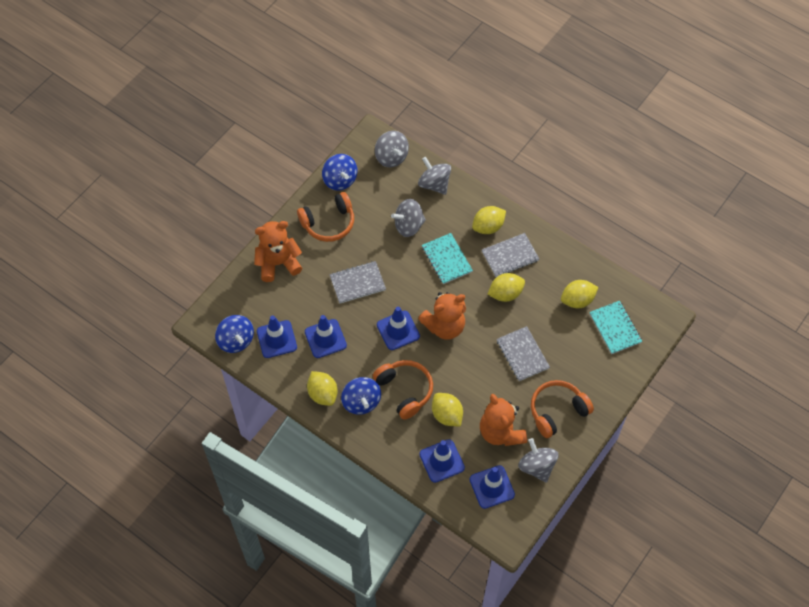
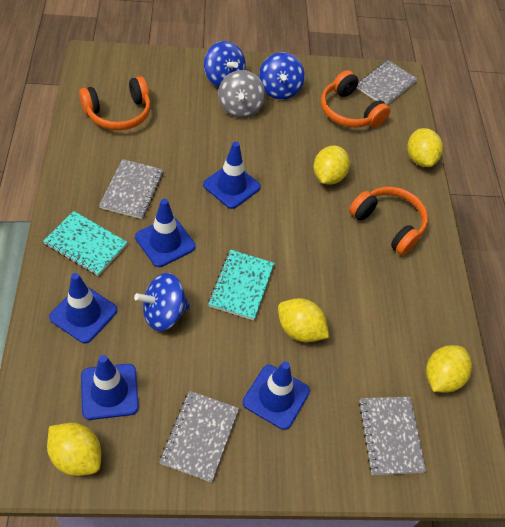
grey notebook: 3 -> 4
grey spinning top: 4 -> 1
orange teddy bear: 3 -> 0

